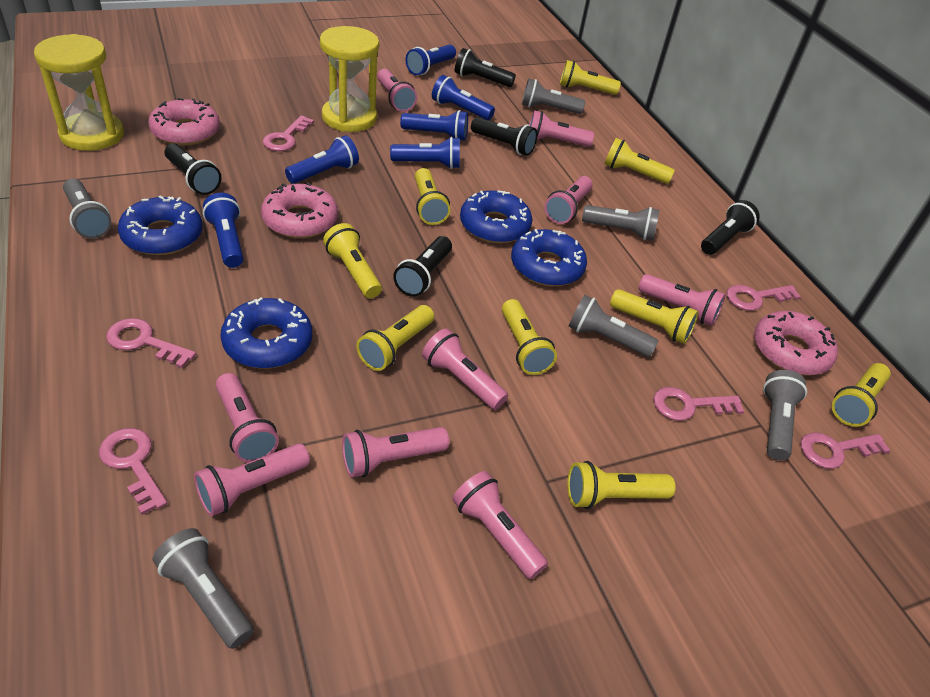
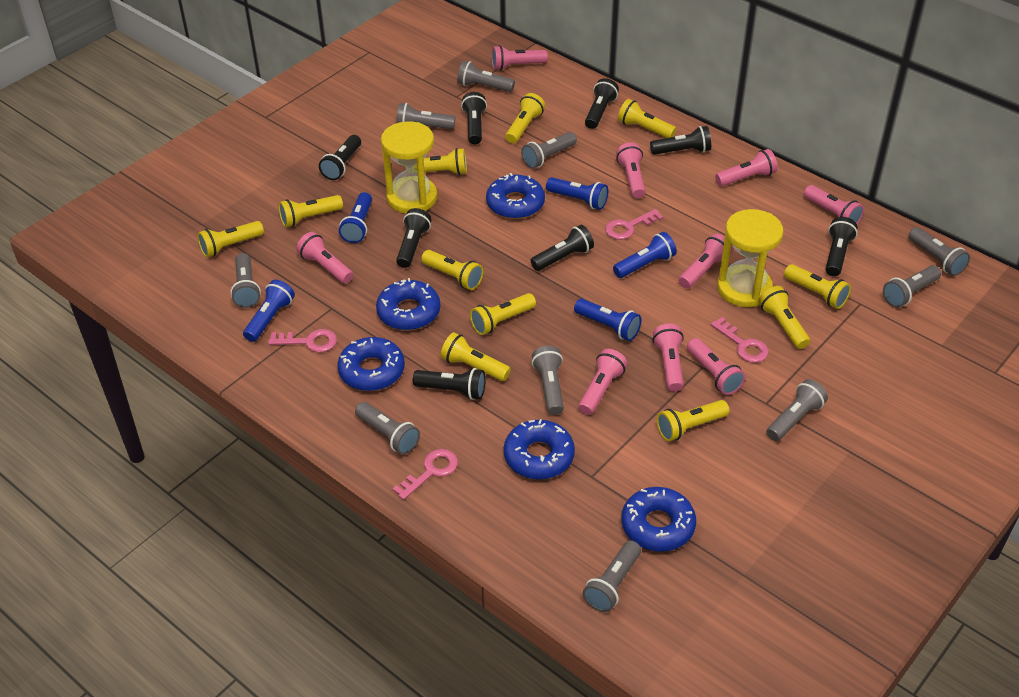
black flashlight: 5 -> 8
blue donut: 4 -> 5
blue flashlight: 6 -> 5
grey flashlight: 6 -> 10
pink donut: 3 -> 0
pink key: 6 -> 4
yellow flashlight: 9 -> 11

